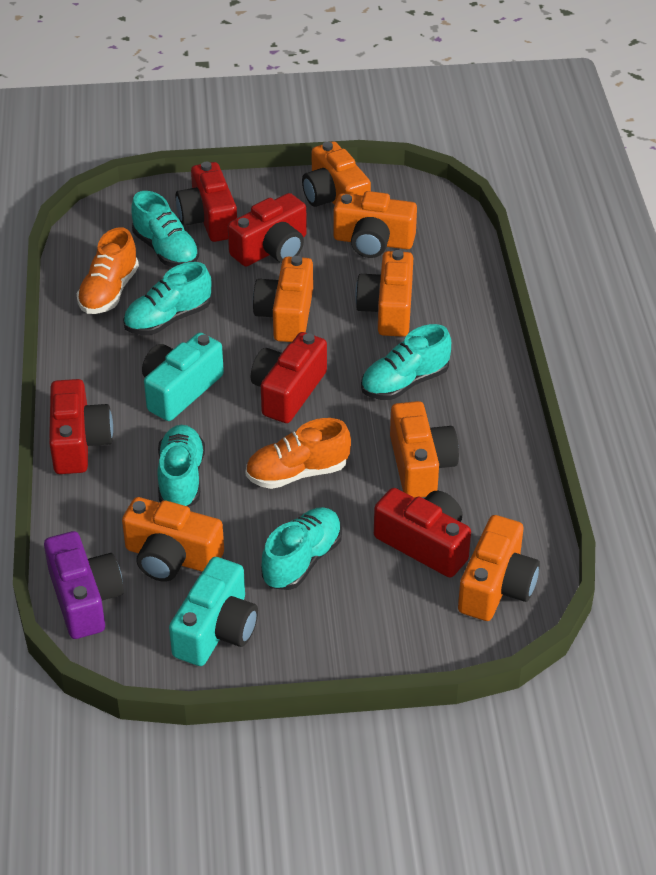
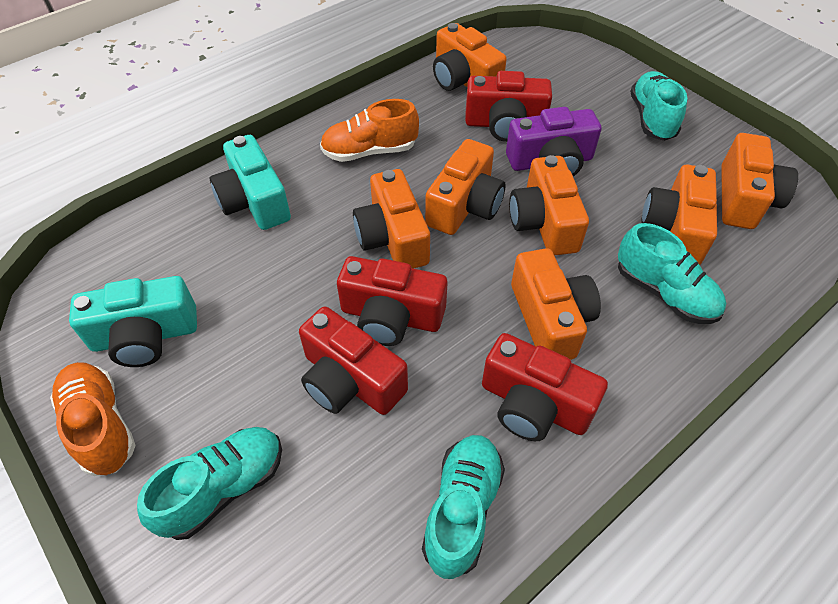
red camera: 5 -> 4
turquoise shoe: 5 -> 4

